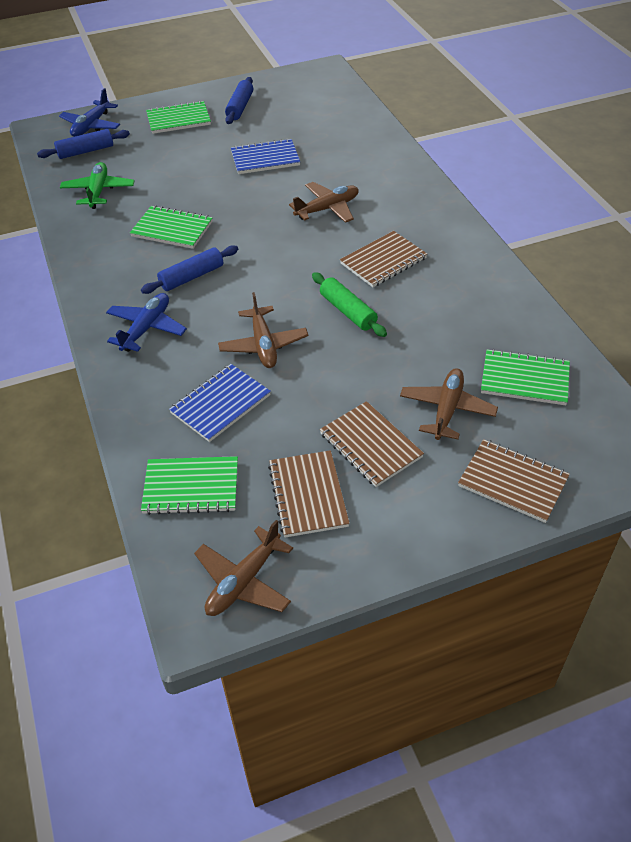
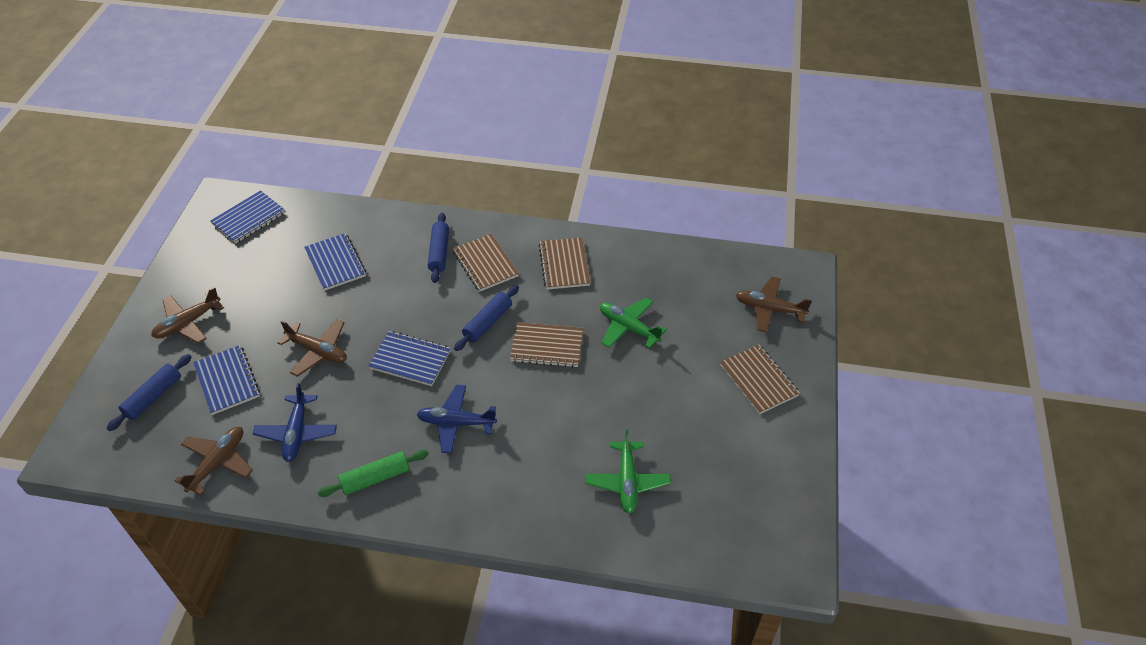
blue notebook: 2 -> 4
green notebook: 4 -> 0
green plane: 1 -> 2

